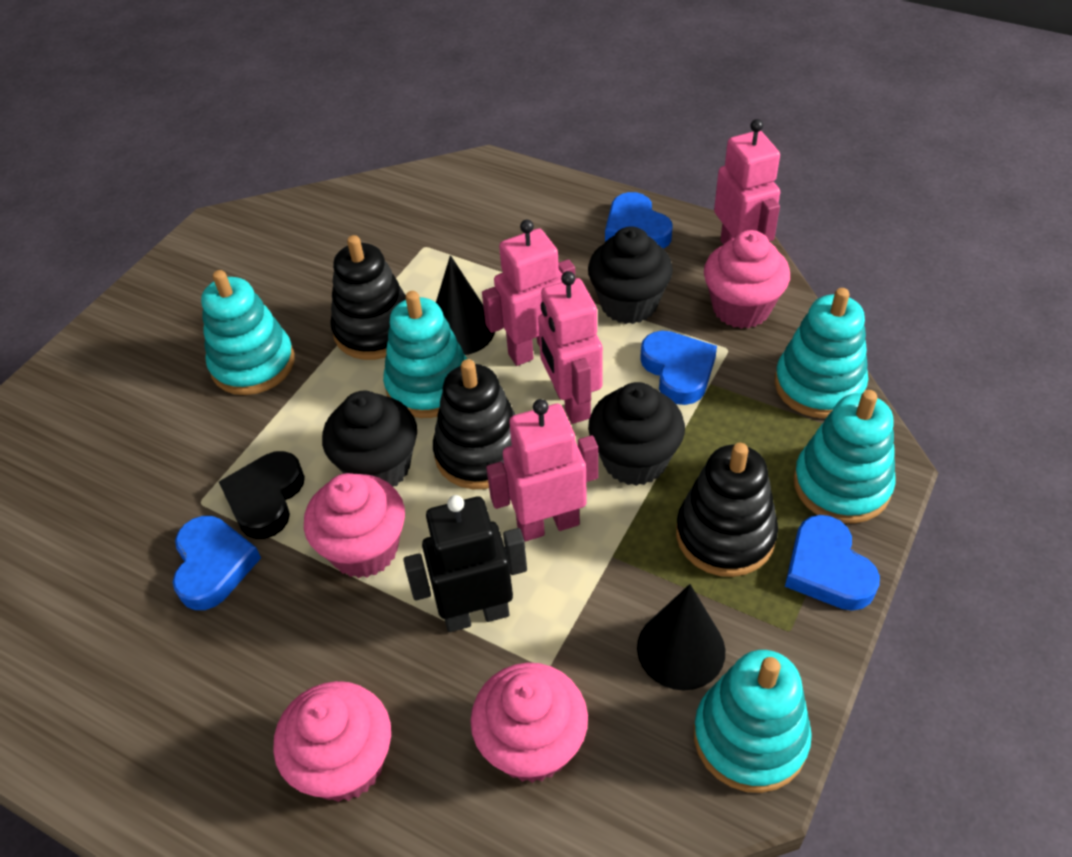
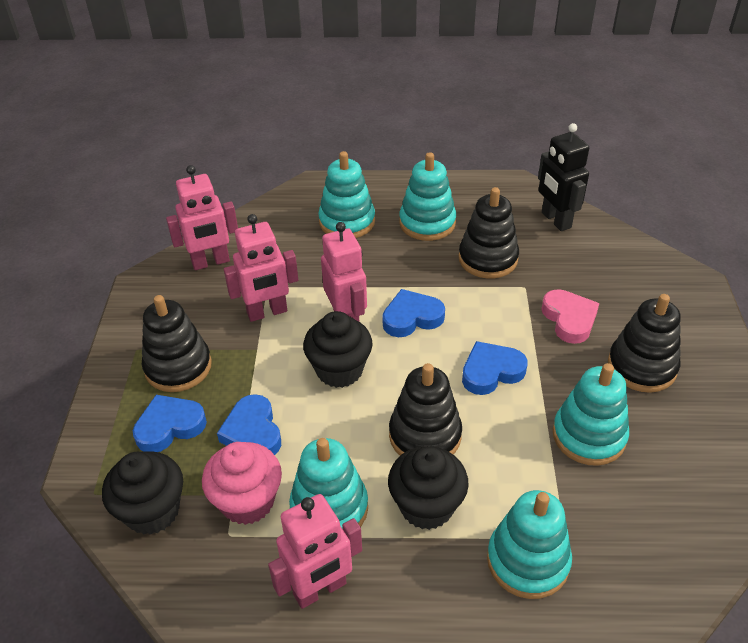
black cone: 2 -> 0
black heart: 1 -> 0
black stacking toy: 3 -> 4
pink cupcake: 4 -> 1
pink heart: 0 -> 1

